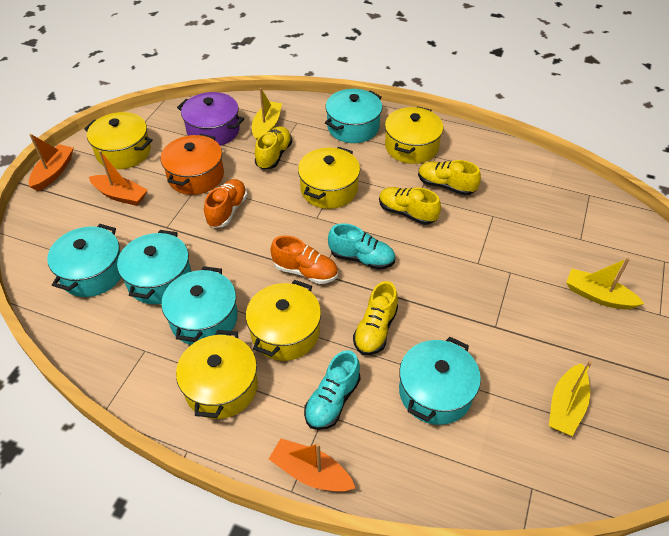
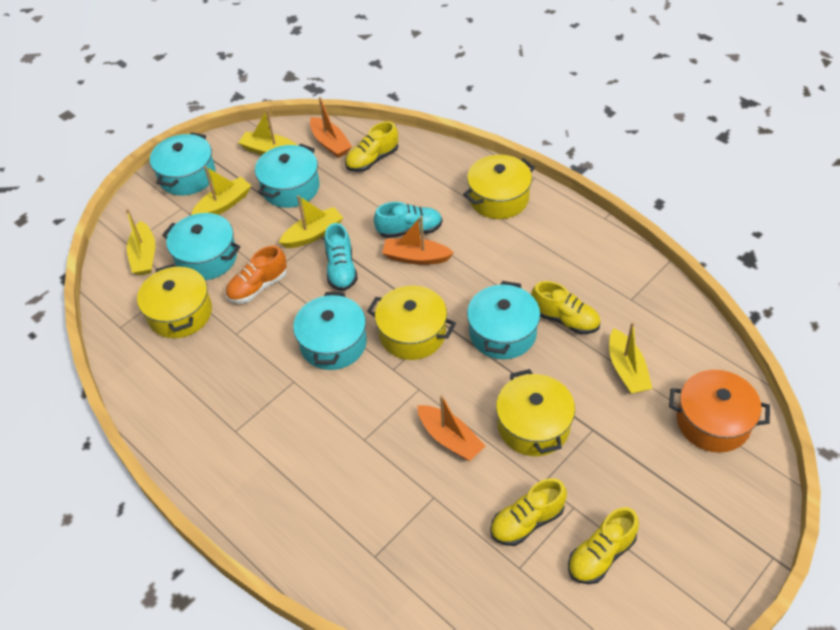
orange shoe: 2 -> 1
purple pot: 1 -> 0
yellow boat: 3 -> 5
yellow pot: 5 -> 4

